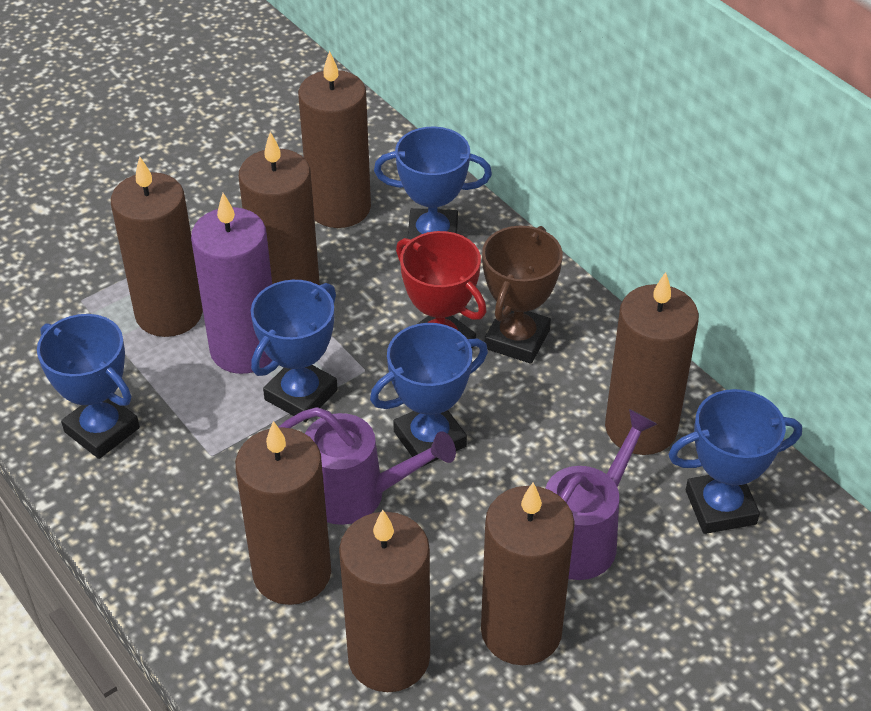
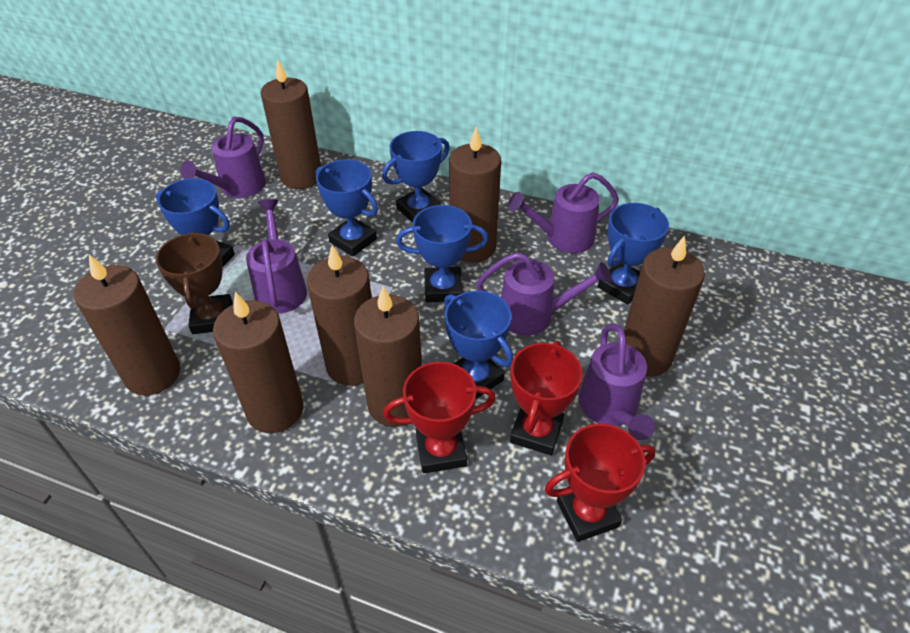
blue trophy: 5 -> 6
purple candle: 1 -> 0
purple watering can: 2 -> 5
red trophy: 1 -> 3

